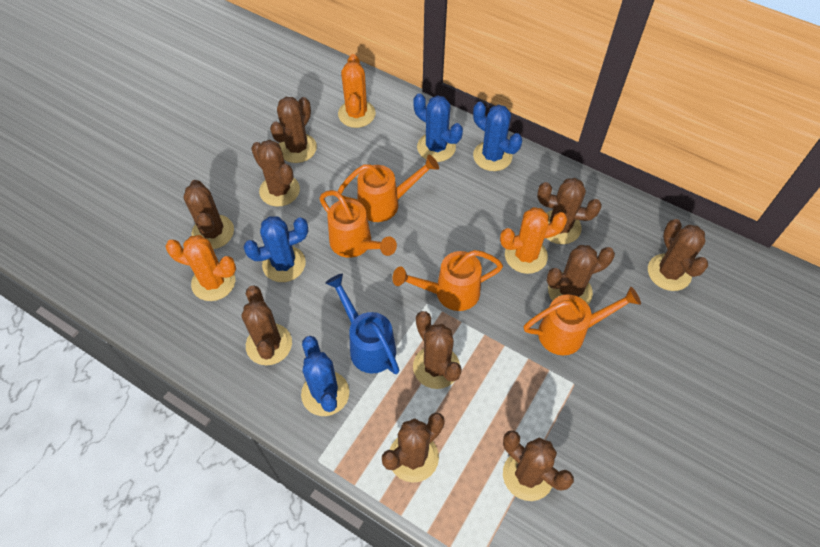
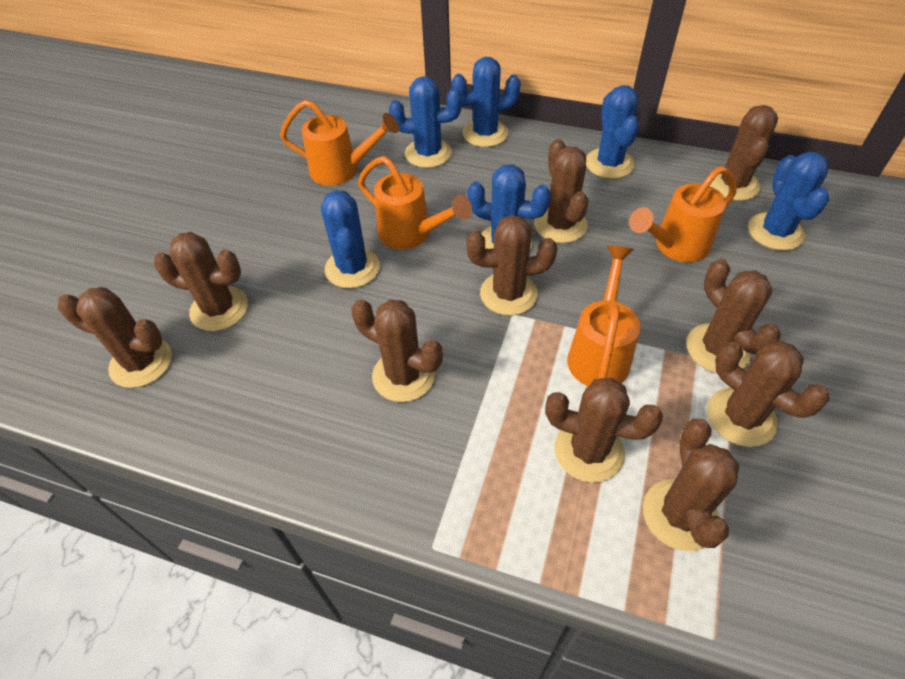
blue cactus: 4 -> 6
blue watering can: 1 -> 0
orange cactus: 3 -> 0

